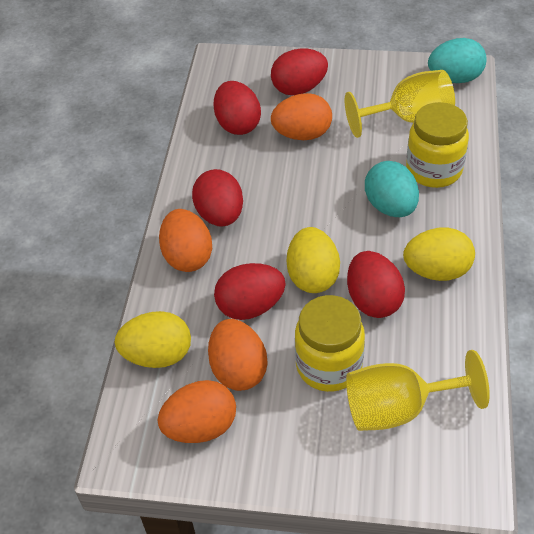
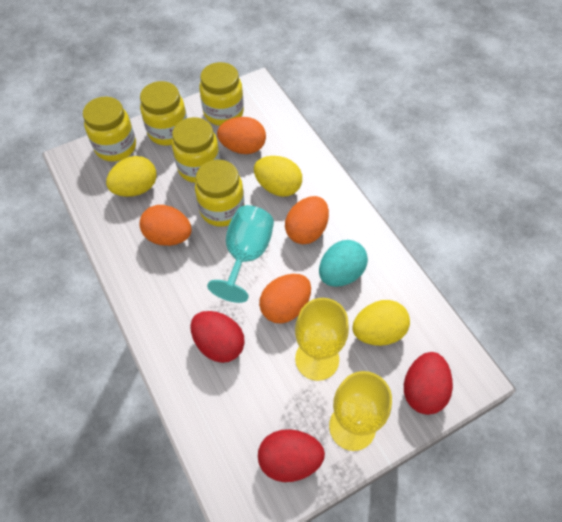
red egg: 5 -> 3
turquoise egg: 2 -> 1
turquoise goblet: 0 -> 1
yellow jar: 2 -> 5

